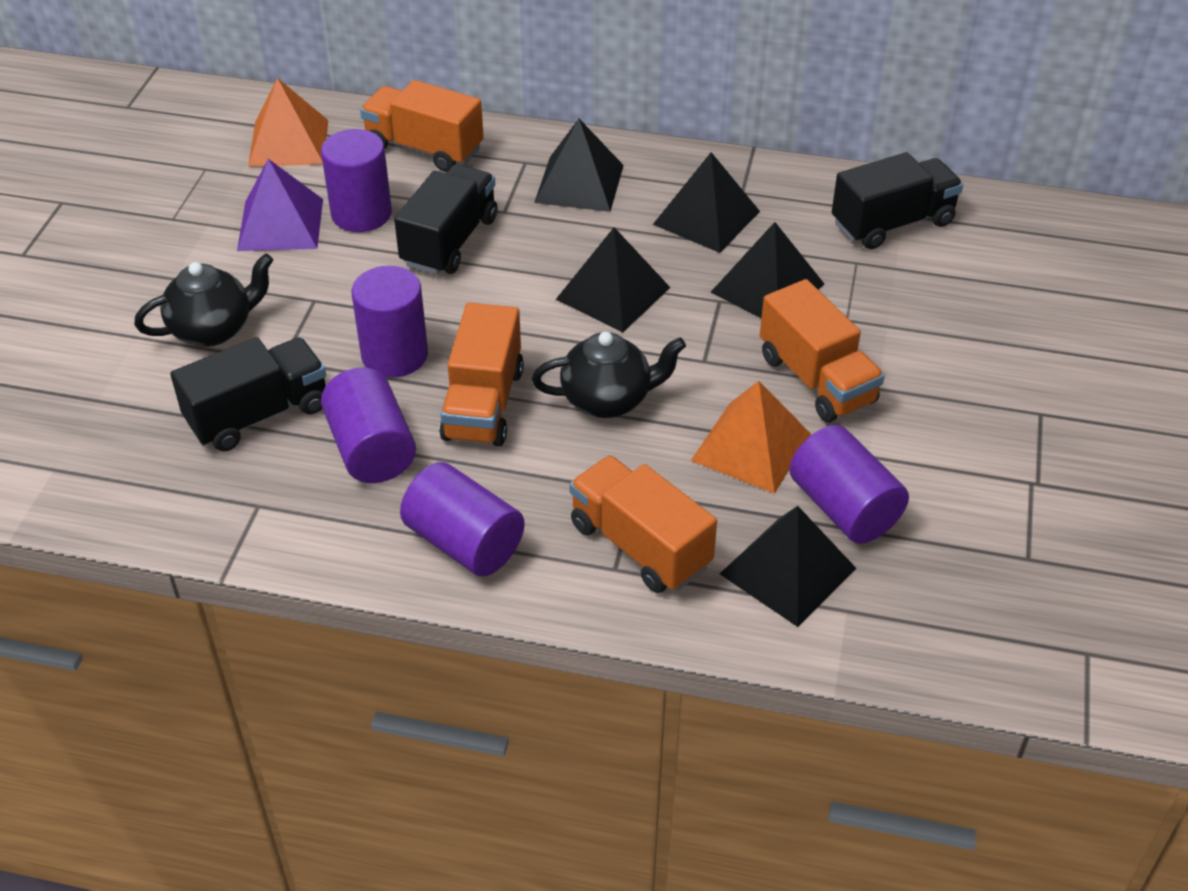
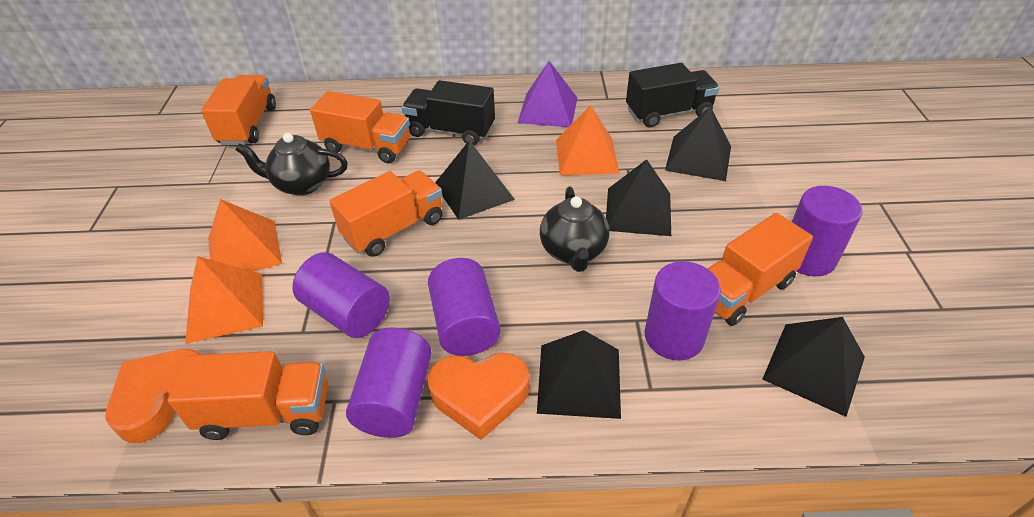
black truck: 3 -> 2
orange heart: 0 -> 2
orange pyramid: 2 -> 3
orange truck: 4 -> 5

